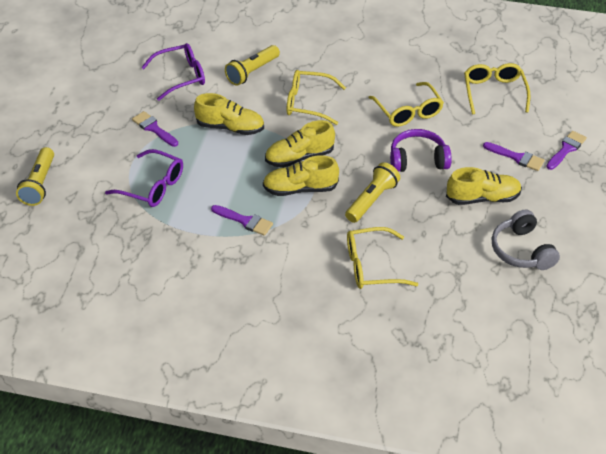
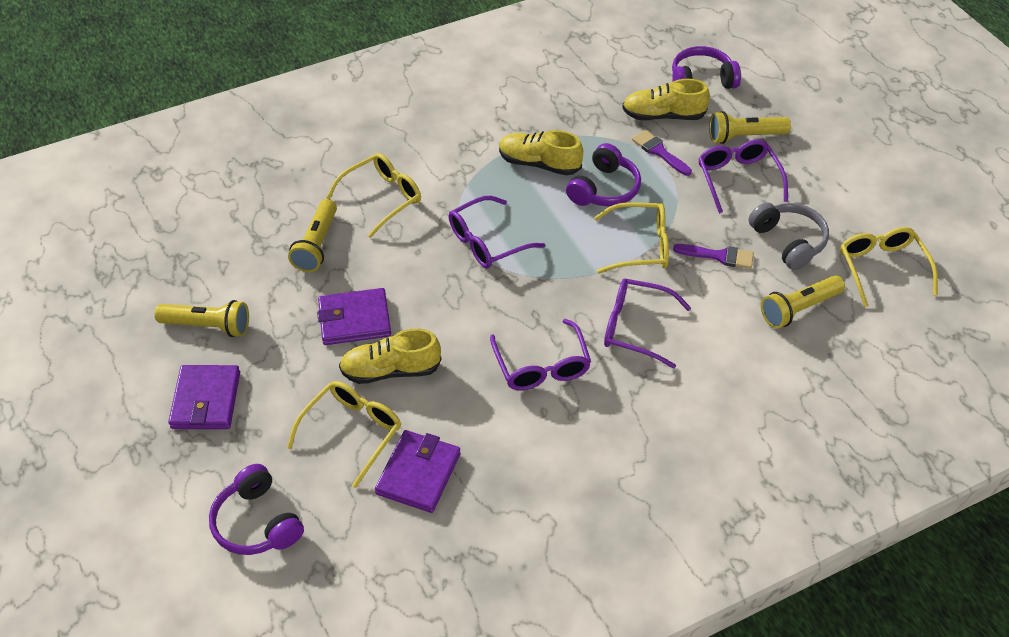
purple brush: 4 -> 2
purple glasses: 2 -> 4
purple headphones: 1 -> 3
purple wallet: 0 -> 3
yellow flashlight: 3 -> 4
yellow shoe: 4 -> 3

